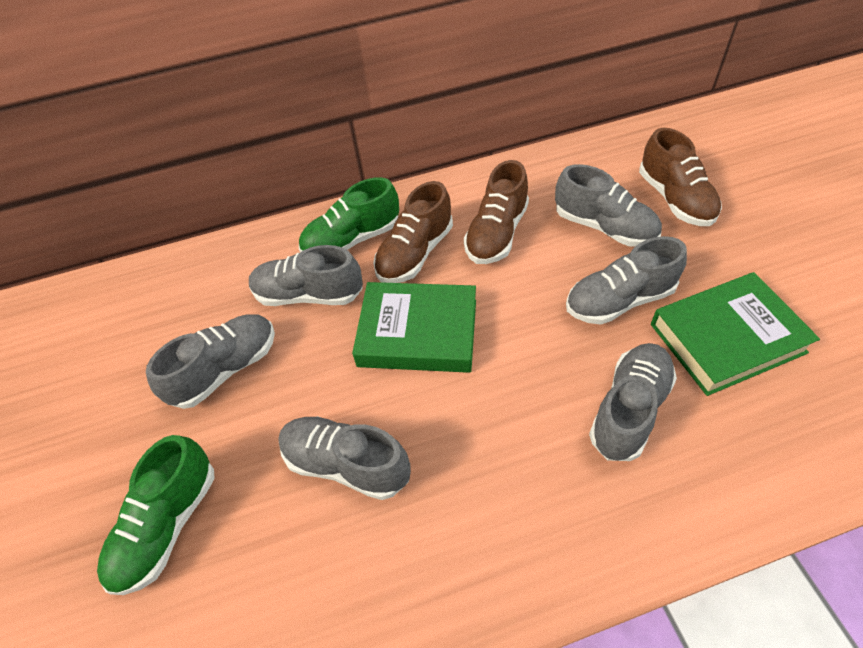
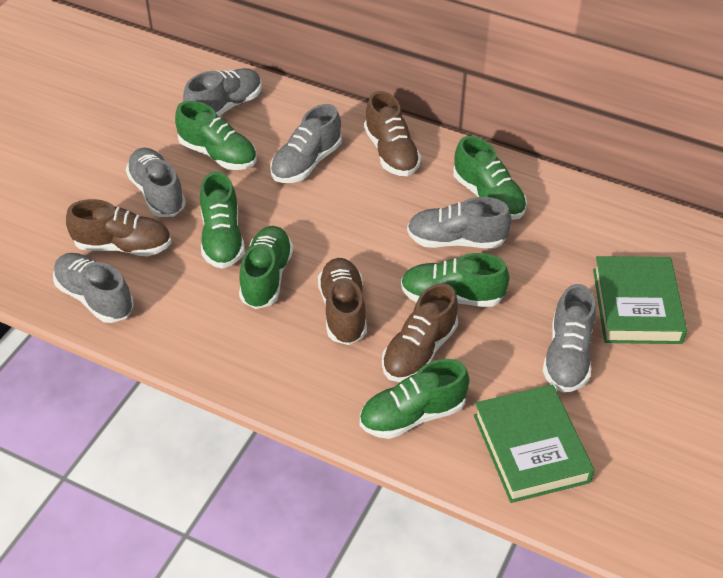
brown shoe: 3 -> 4
green shoe: 2 -> 6

